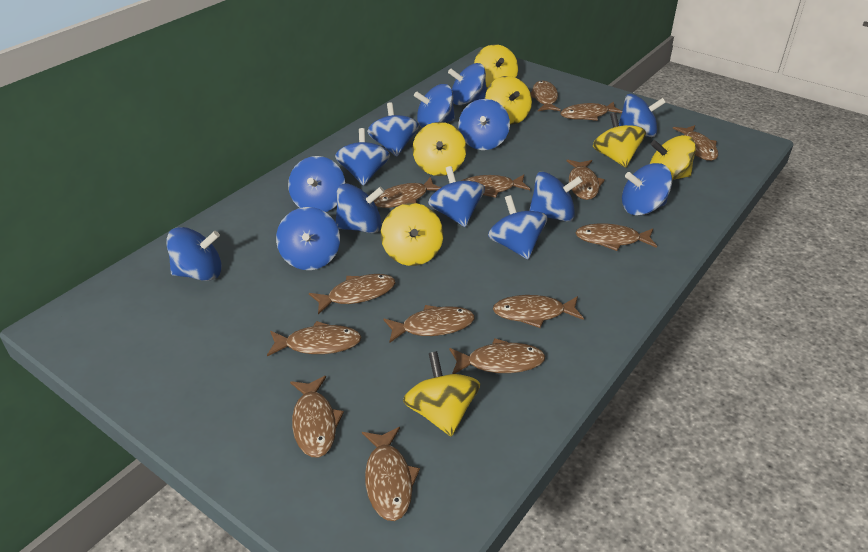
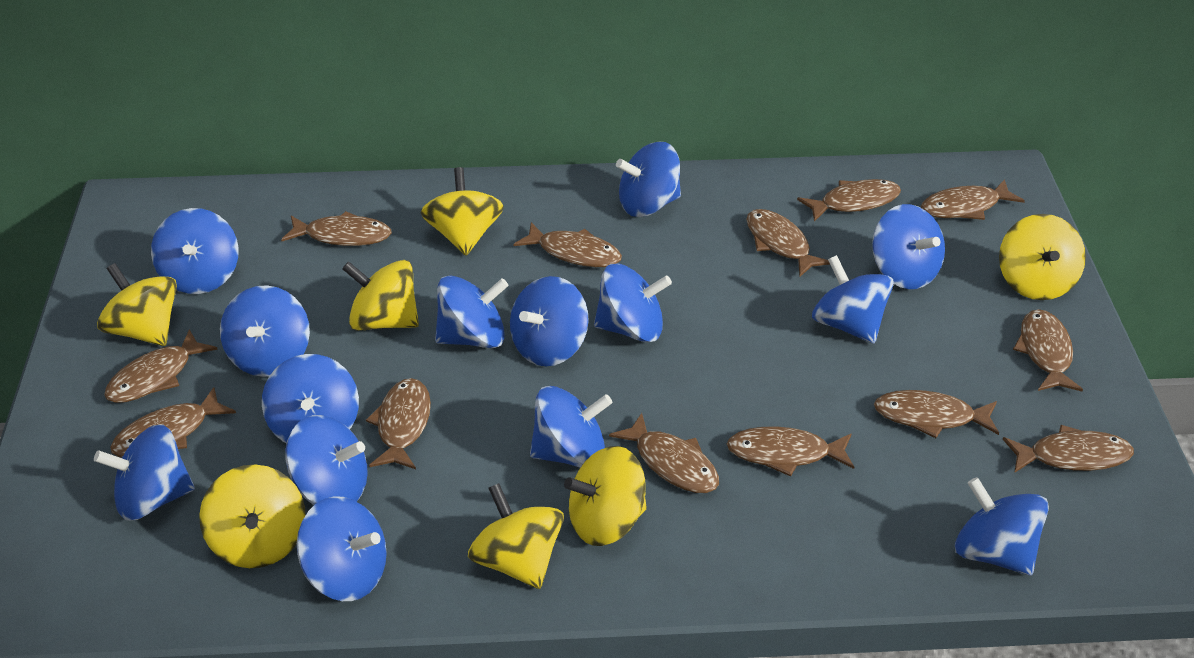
brown fish: 14 -> 13

